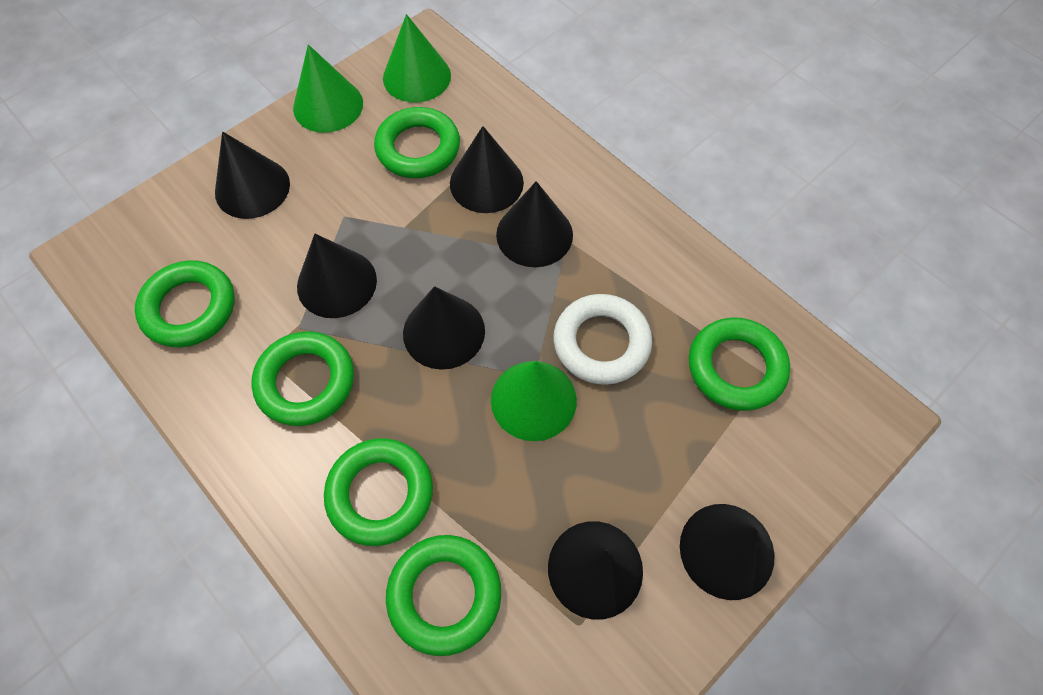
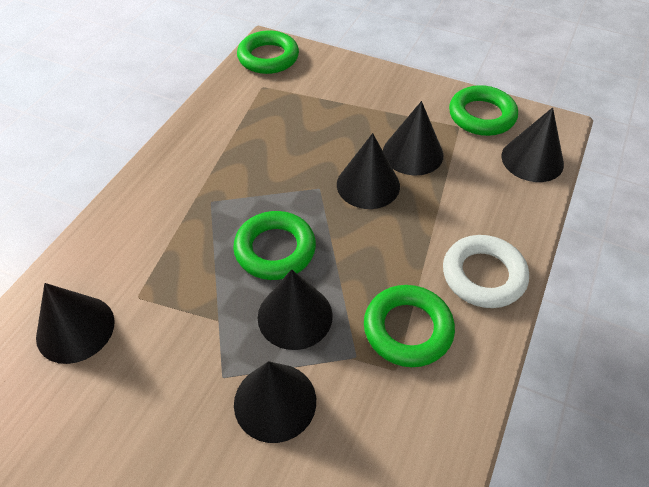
black cone: 7 -> 6
green cone: 3 -> 0
green ring: 6 -> 4

